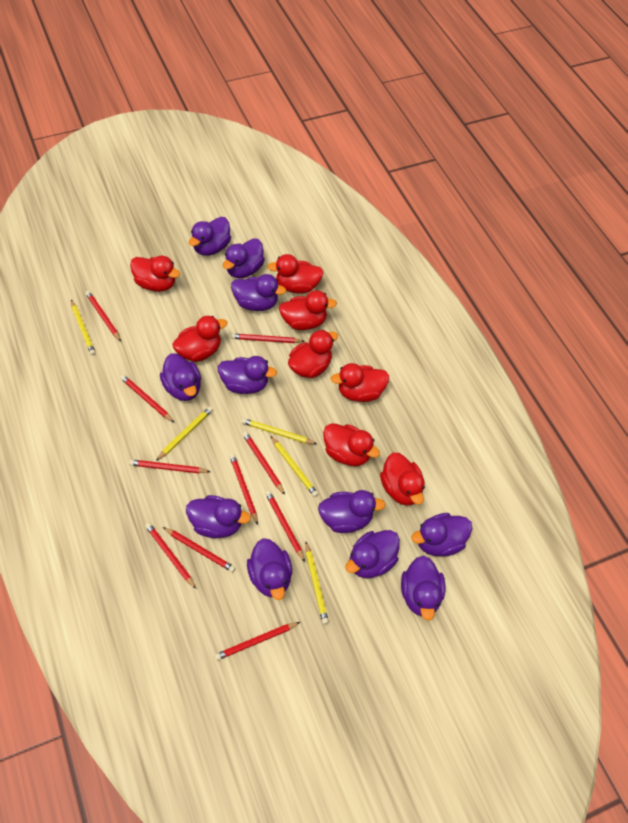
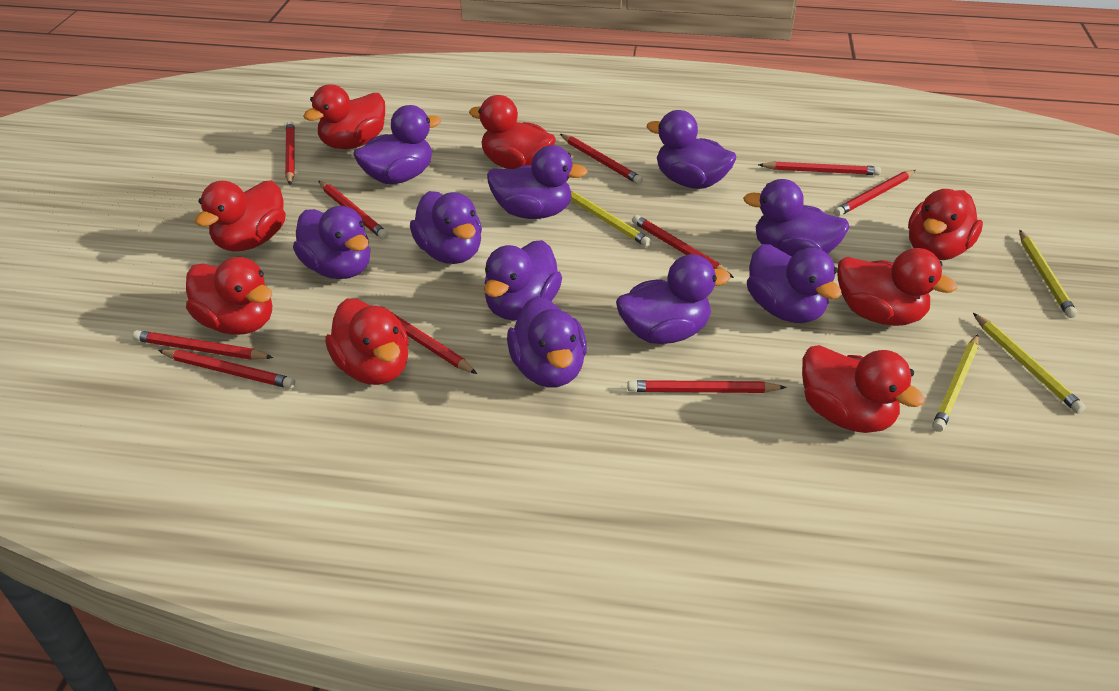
purple duck: 11 -> 10
yellow pencil: 5 -> 4

